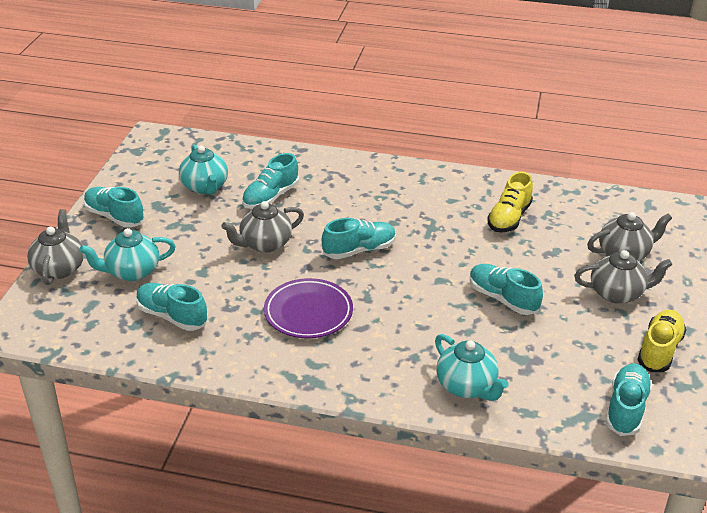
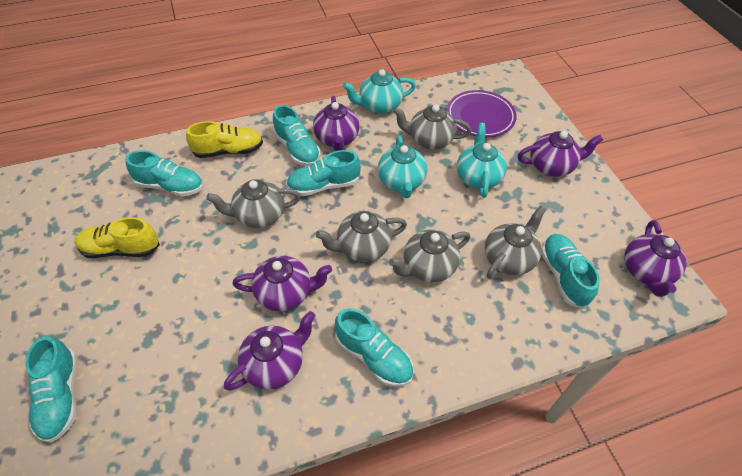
grey teapot: 4 -> 5
purple teapot: 0 -> 5

